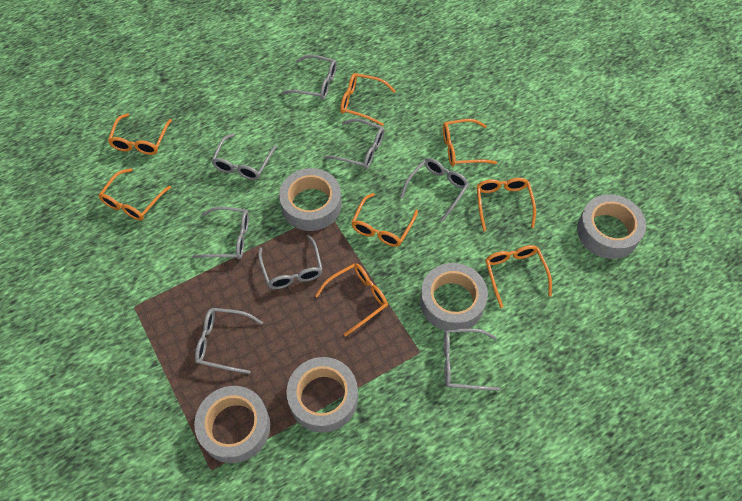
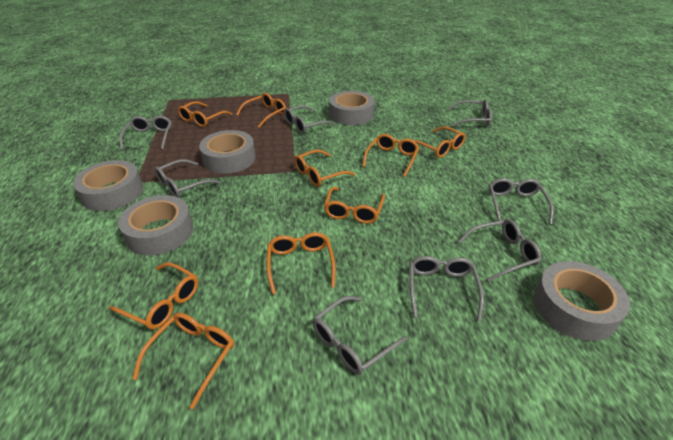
orange glasses: 8 -> 9

